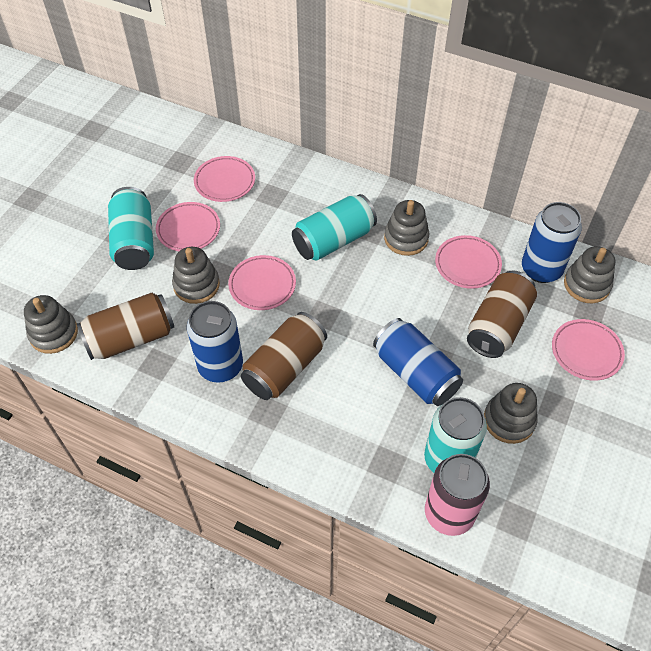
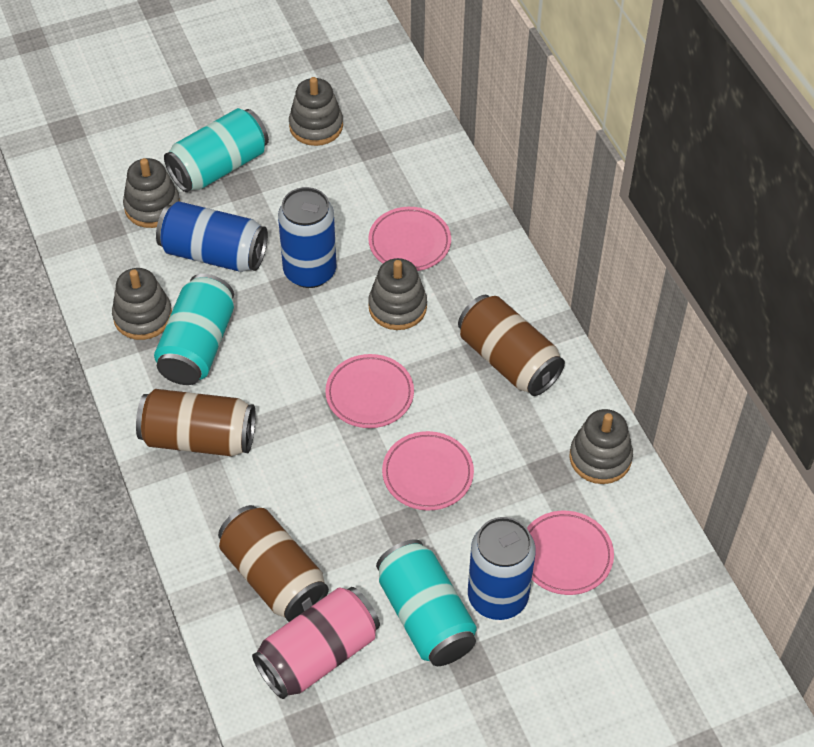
pink plate: 5 -> 4

